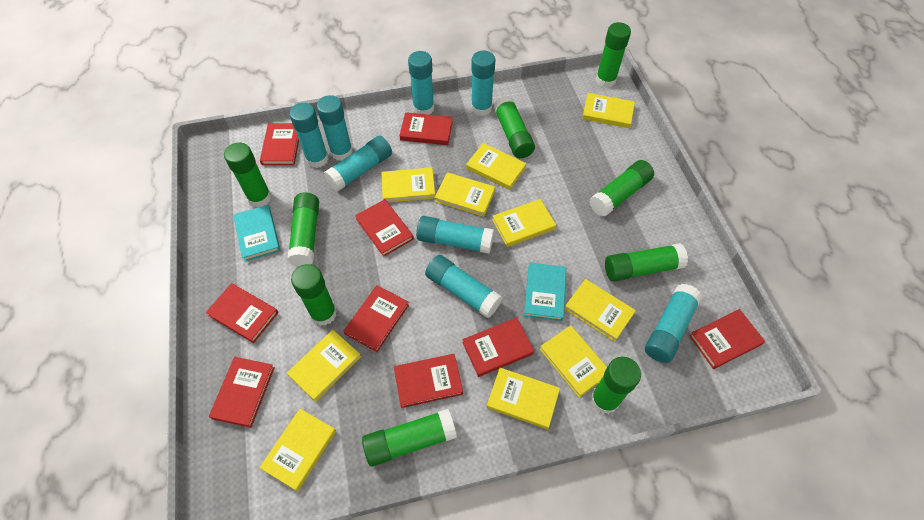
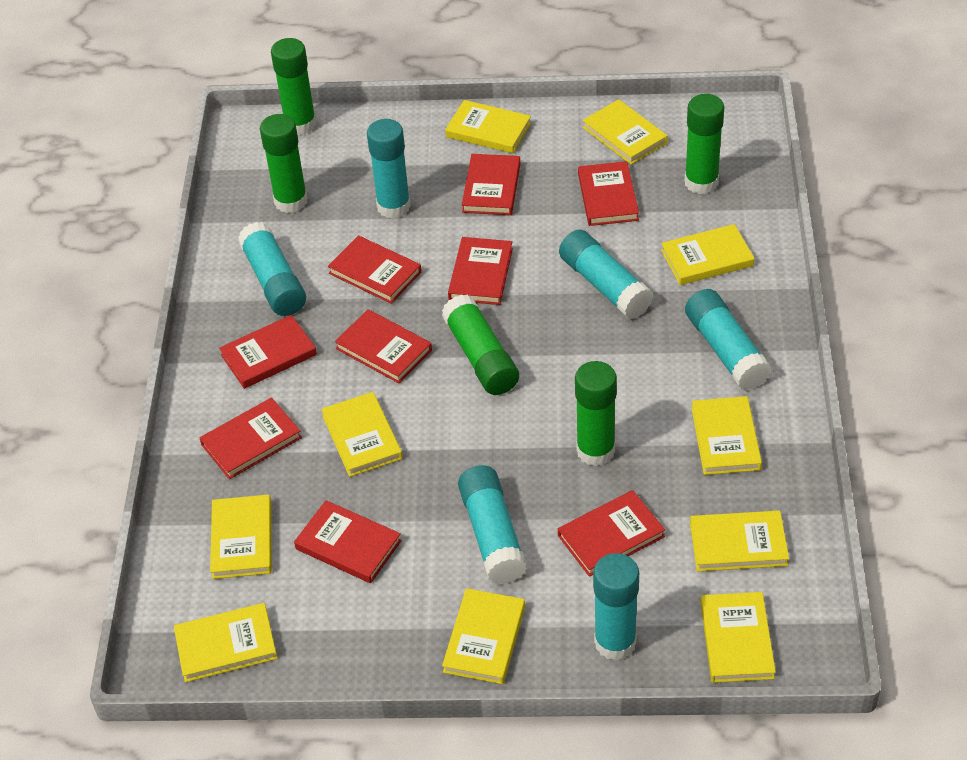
green glue stick: 9 -> 5
turquoise book: 2 -> 0
turquoise glue stick: 8 -> 6

